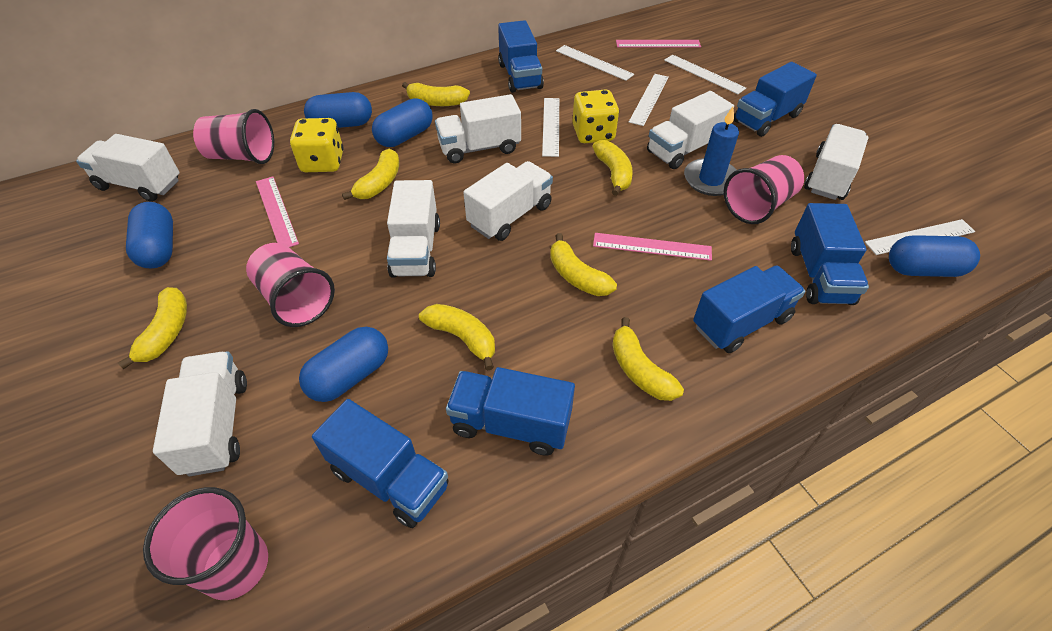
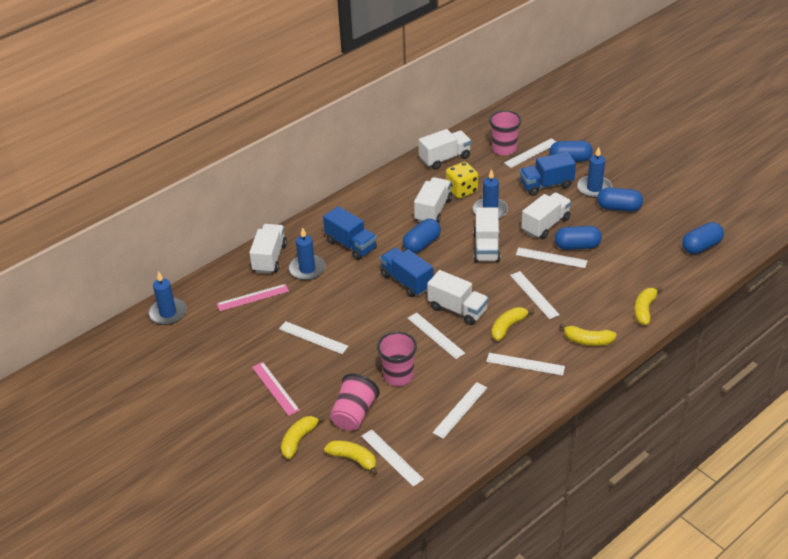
blue candle: 1 -> 4
blue truck: 6 -> 3
pink cup: 4 -> 3
pink ruler: 3 -> 2
white ruler: 5 -> 8
white truck: 7 -> 6
yellow banana: 7 -> 5
yellow dice: 2 -> 1

